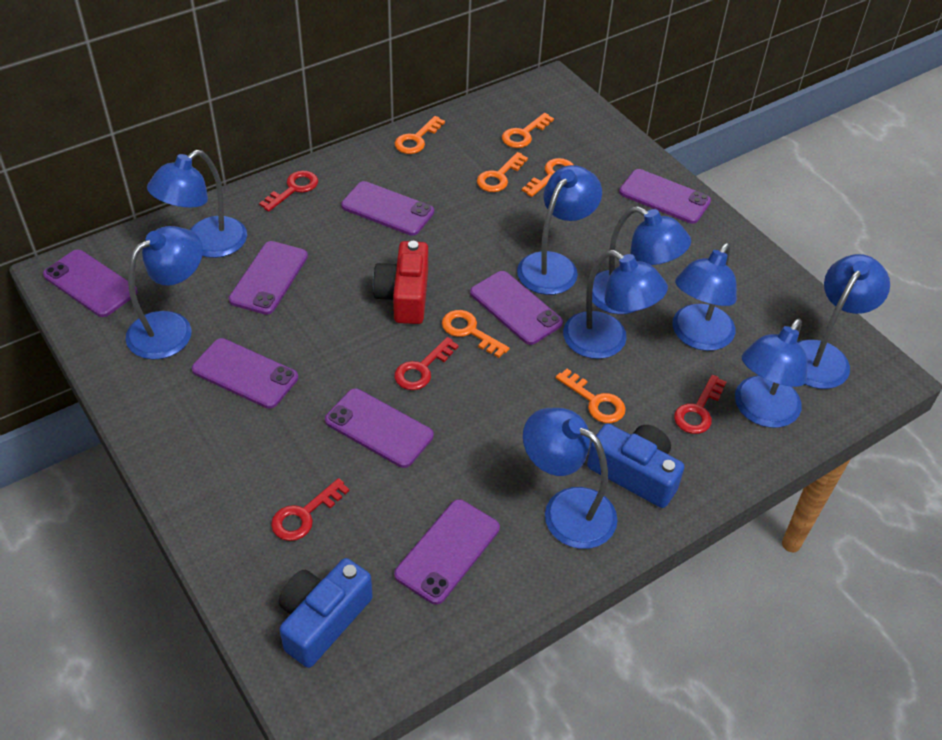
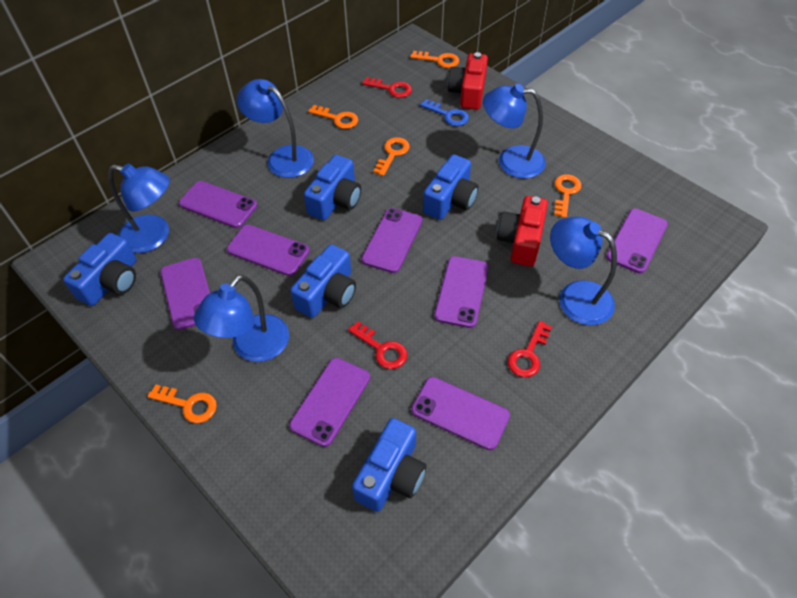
blue camera: 2 -> 5
blue key: 0 -> 1
blue lamp: 9 -> 5
orange key: 6 -> 5
red camera: 1 -> 2
red key: 4 -> 3

